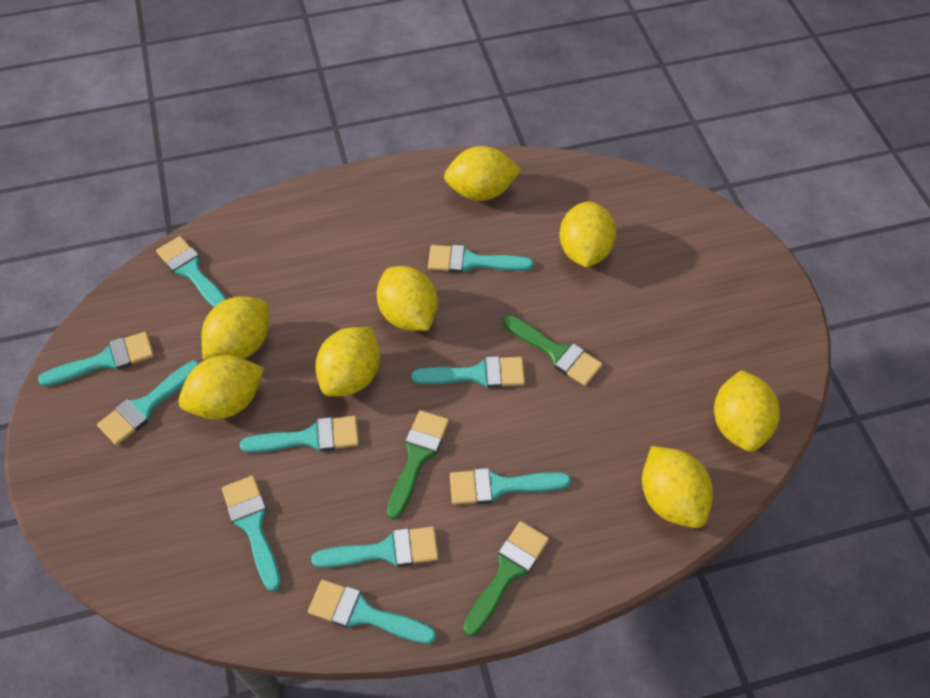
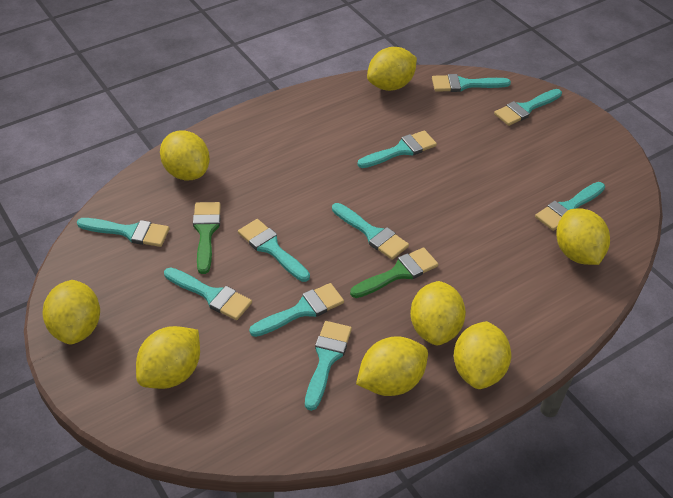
green brush: 3 -> 2

